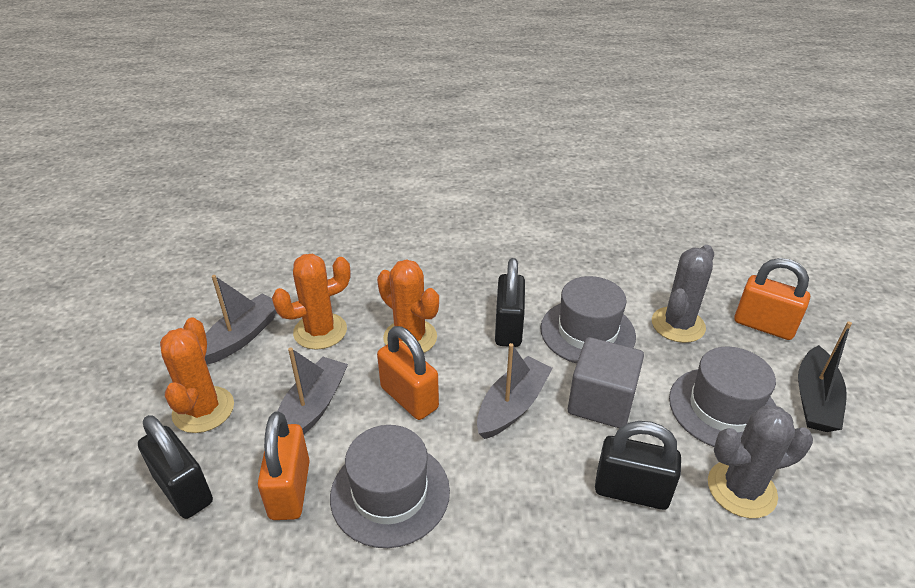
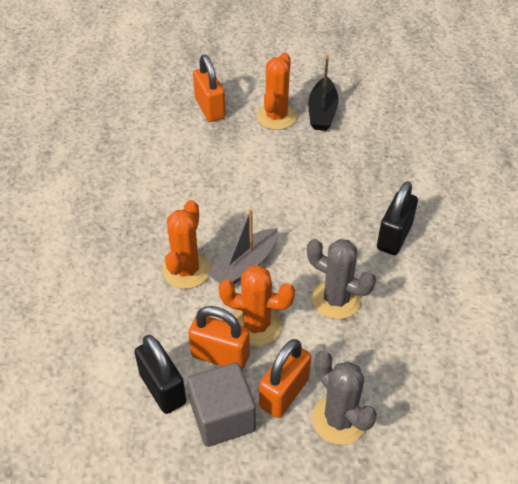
black padlock: 3 -> 2
grey boat: 3 -> 1
grey hat: 3 -> 0

